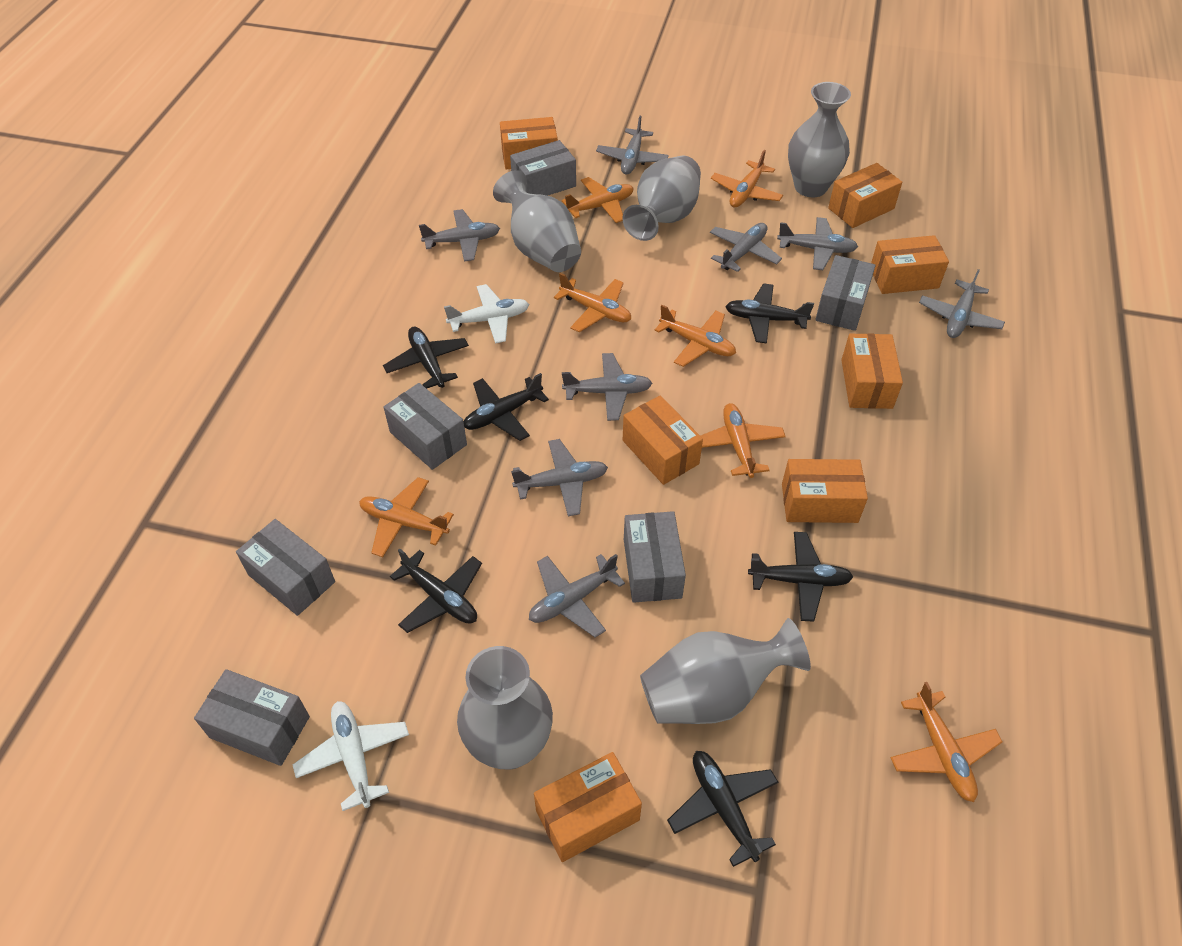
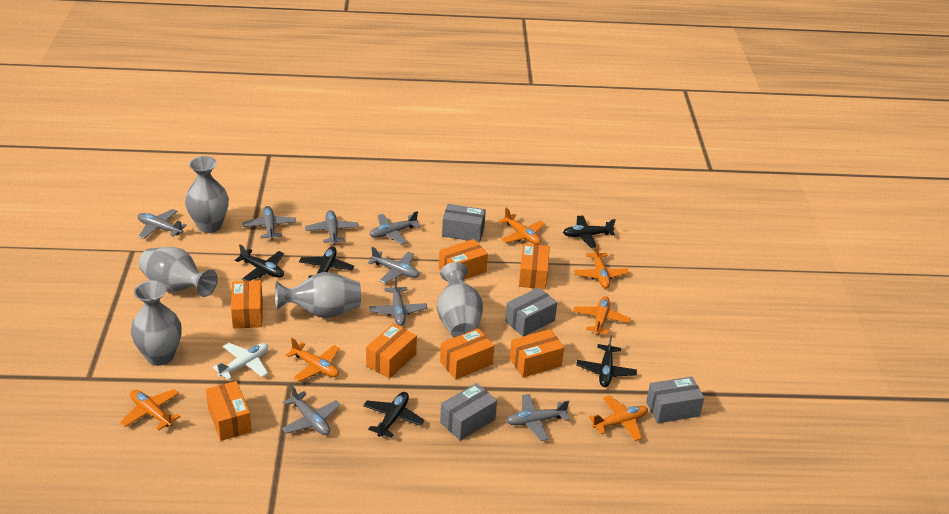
black plane: 6 -> 5
grey box: 6 -> 4
orange plane: 7 -> 6
white plane: 2 -> 1

